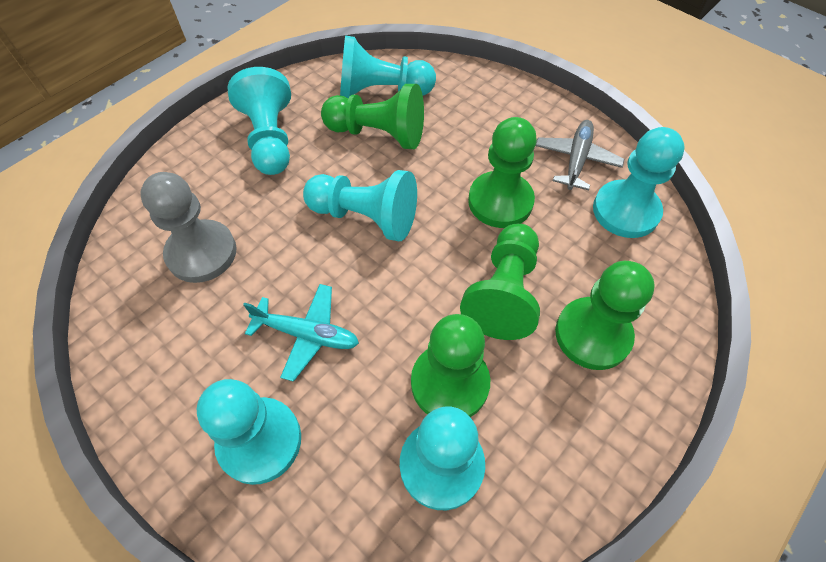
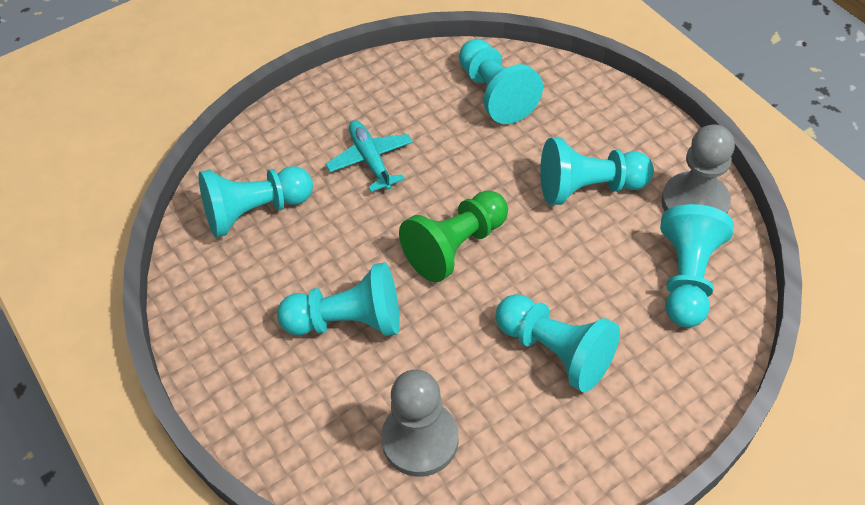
green pawn: 5 -> 1
grey pawn: 1 -> 2
grey plane: 1 -> 0

